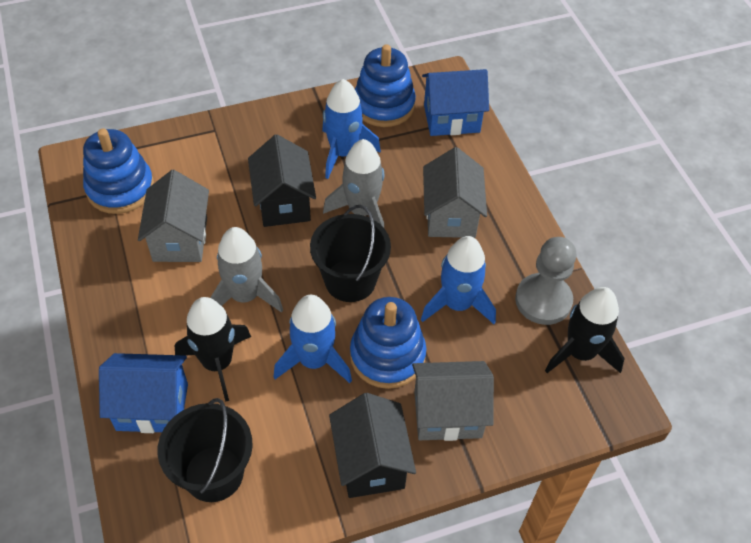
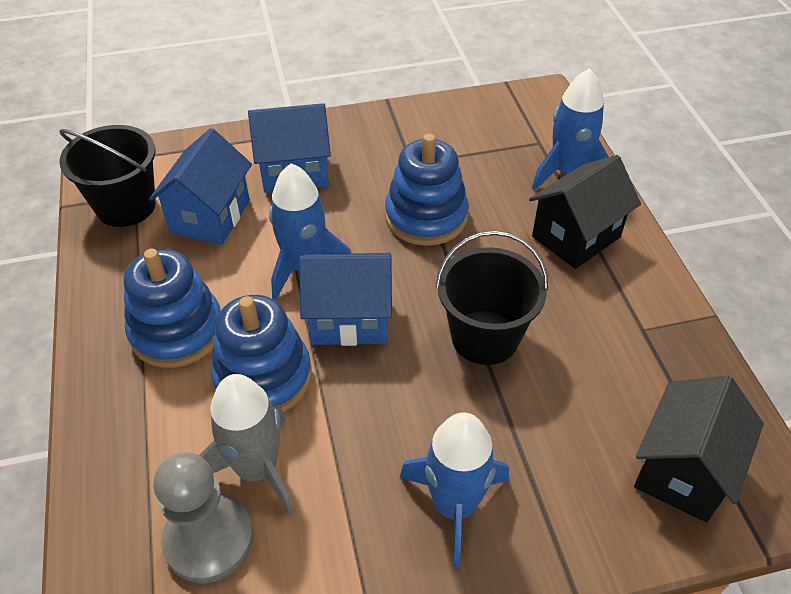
black rocket: 2 -> 0
blue house: 2 -> 3
grey house: 3 -> 0
grey rocket: 2 -> 1

